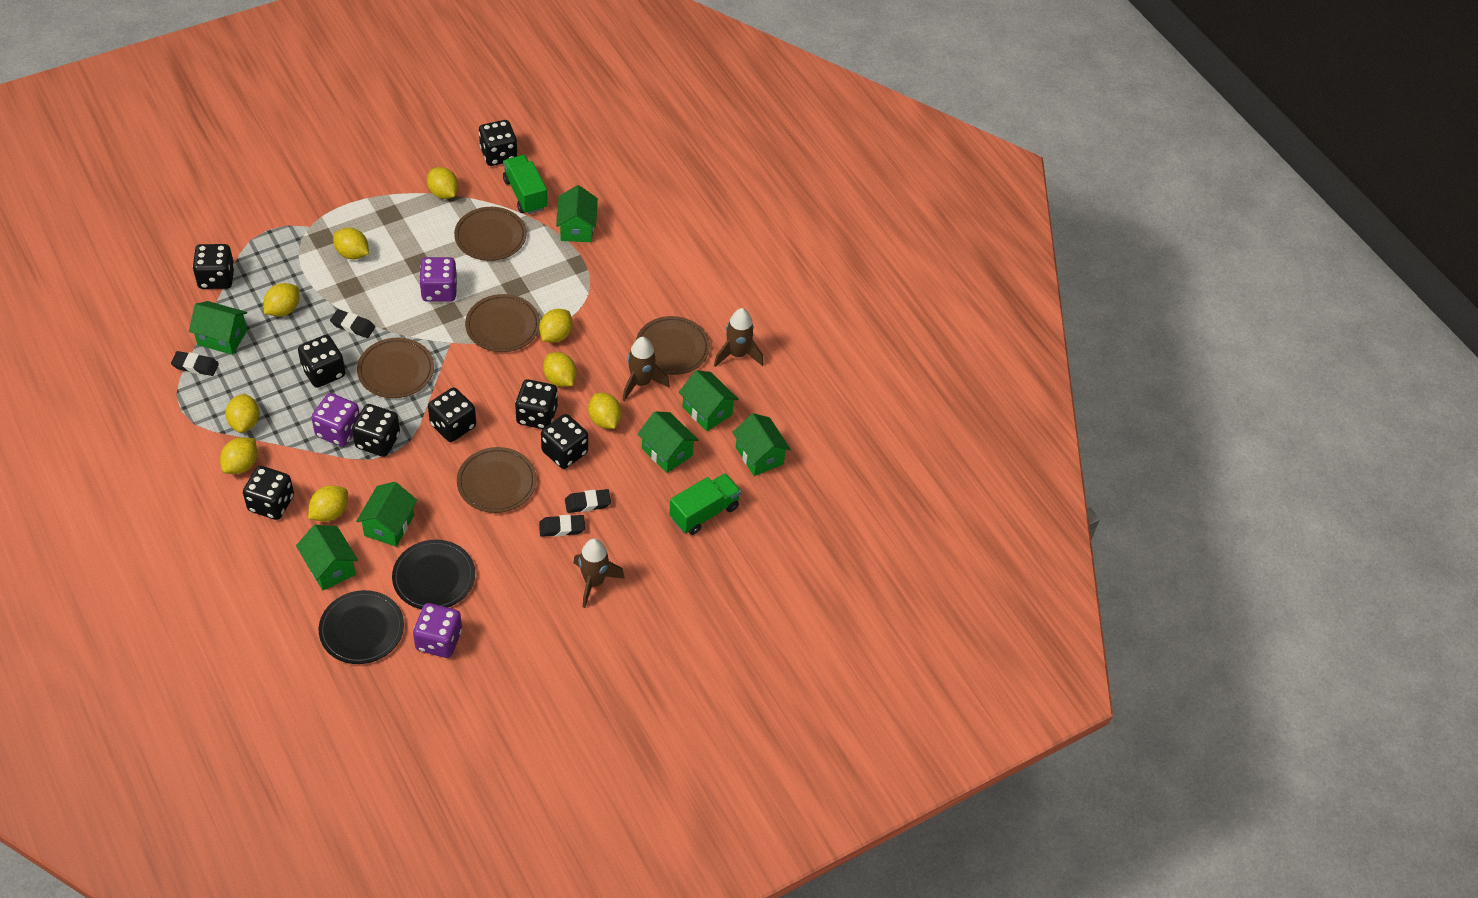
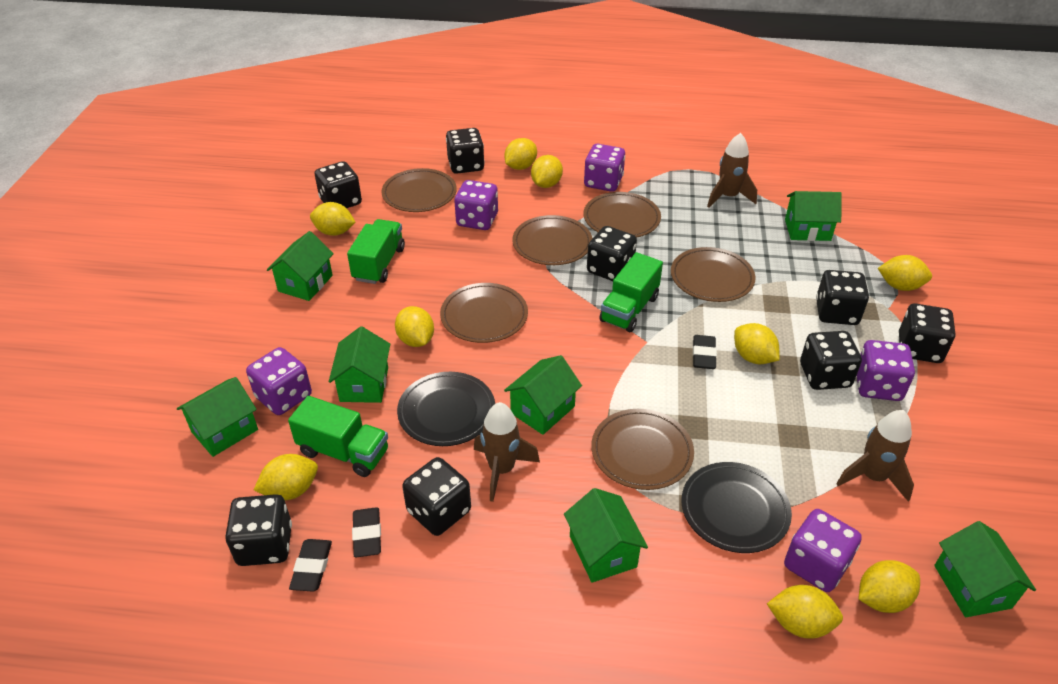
black eraser: 4 -> 3
brown plate: 5 -> 6
green truck: 2 -> 3
purple dice: 3 -> 5

